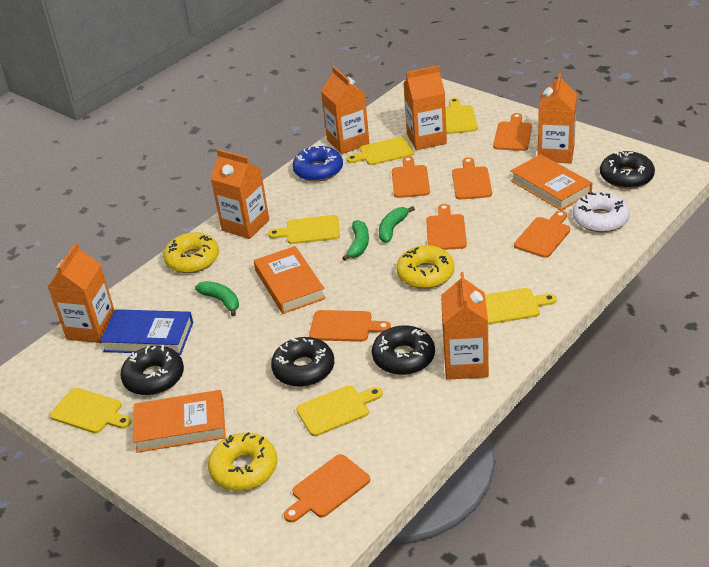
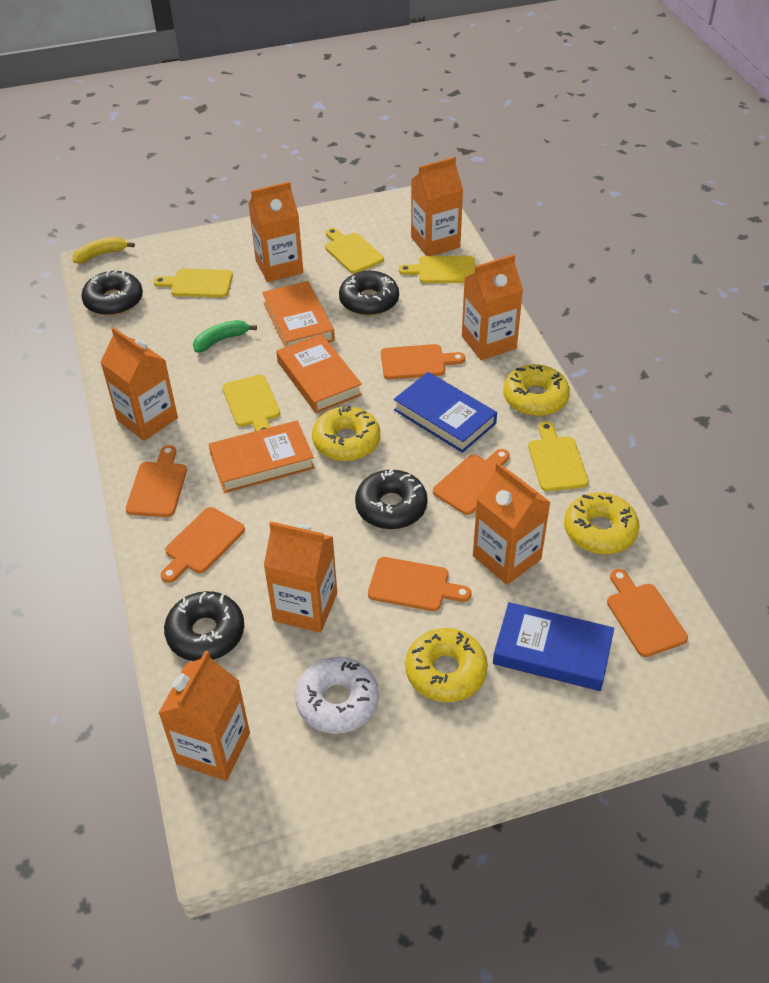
blue book: 1 -> 2
blue donut: 1 -> 0
green banana: 3 -> 1
orange carton: 6 -> 7
orange cutting board: 7 -> 6
yellow banana: 0 -> 1
yellow cutting board: 6 -> 5
yellow donut: 3 -> 4

